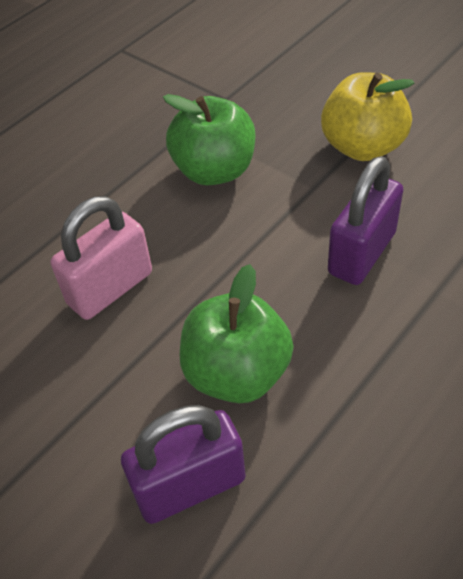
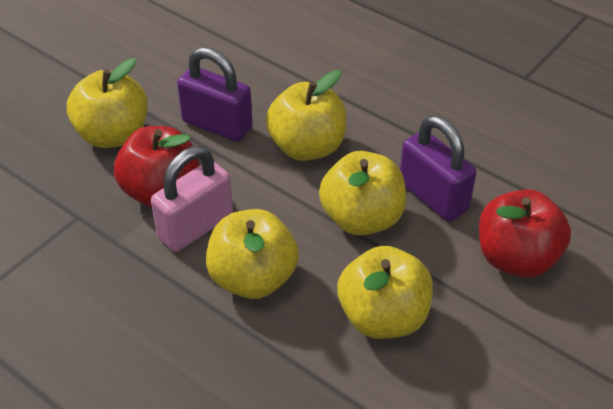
green apple: 2 -> 0
red apple: 0 -> 2
yellow apple: 1 -> 5

